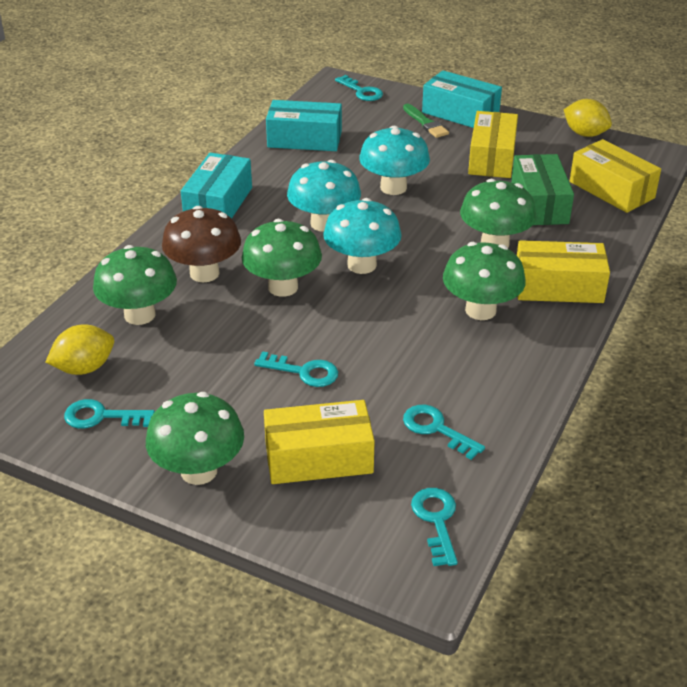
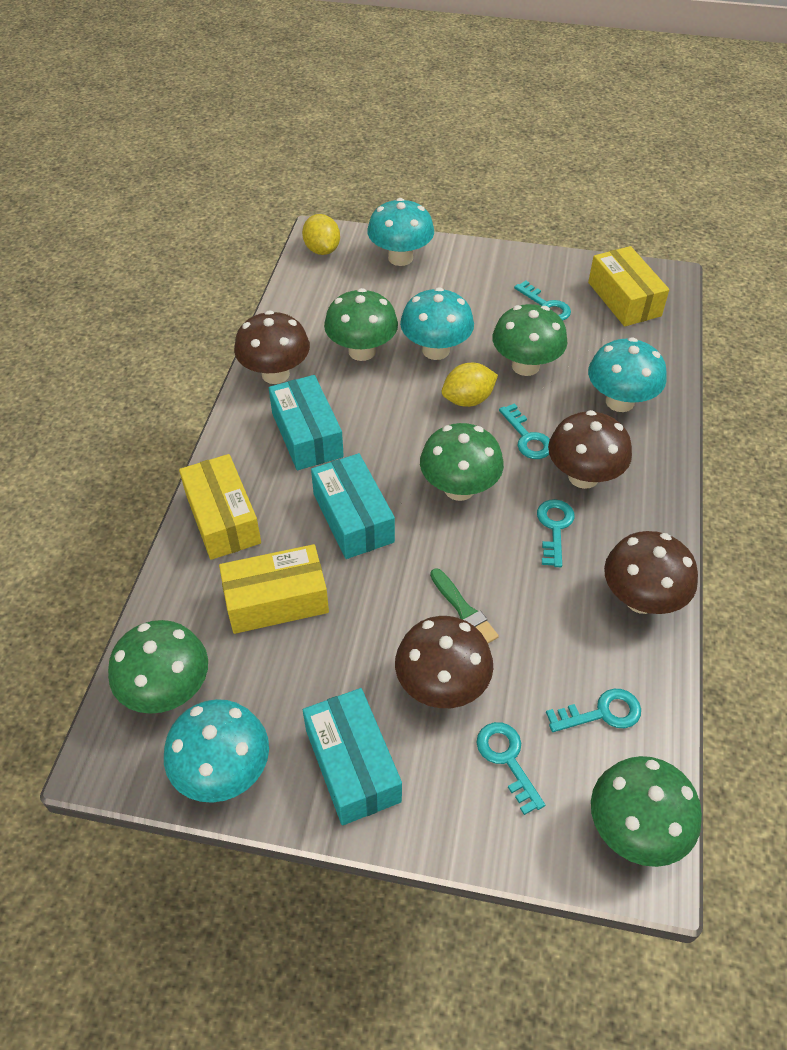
brown mushroom: 1 -> 4
green box: 1 -> 0
turquoise mushroom: 3 -> 4
yellow box: 4 -> 3

